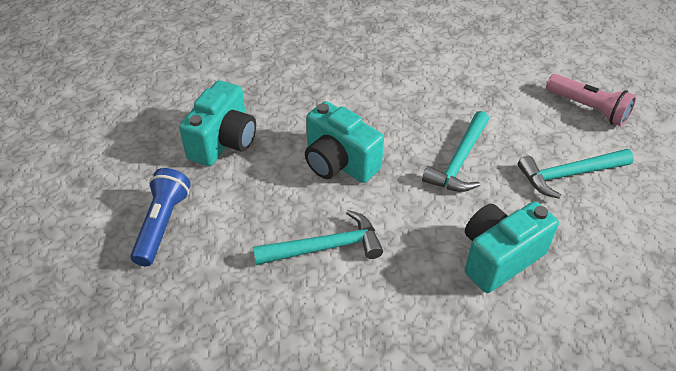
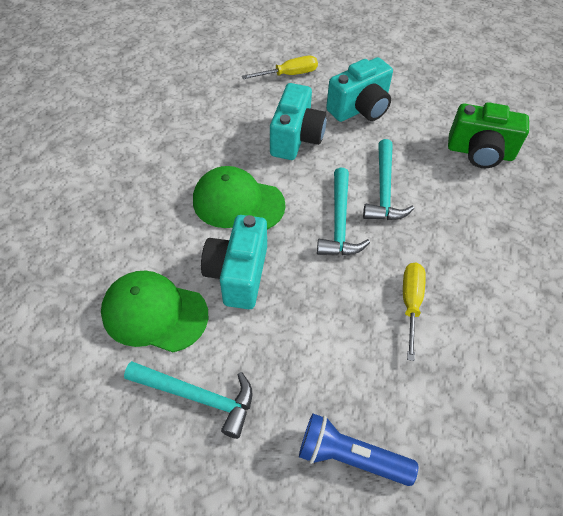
green camera: 0 -> 1
green cap: 0 -> 2
pink flashlight: 1 -> 0
yellow screwdriver: 0 -> 2

